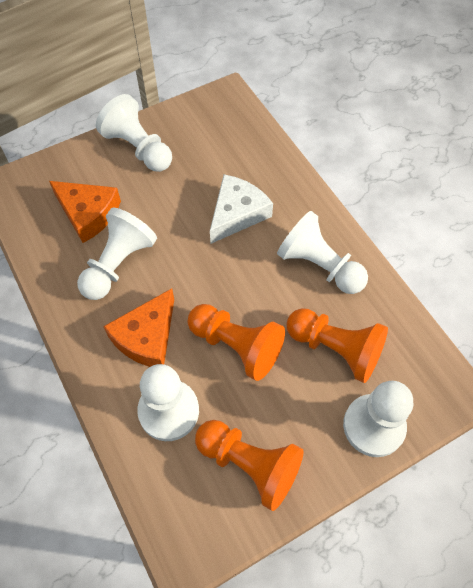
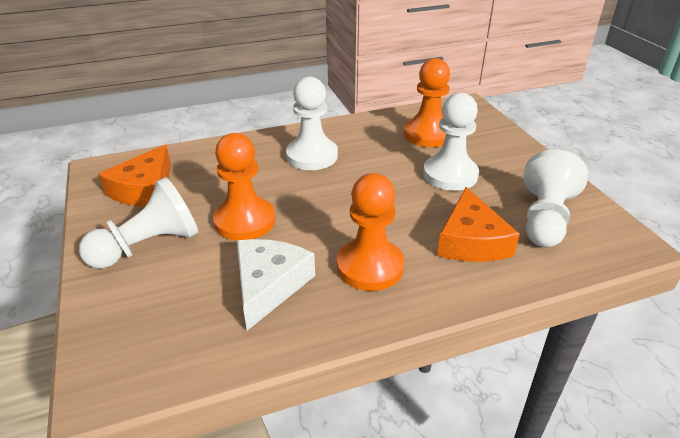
white pawn: 5 -> 4

